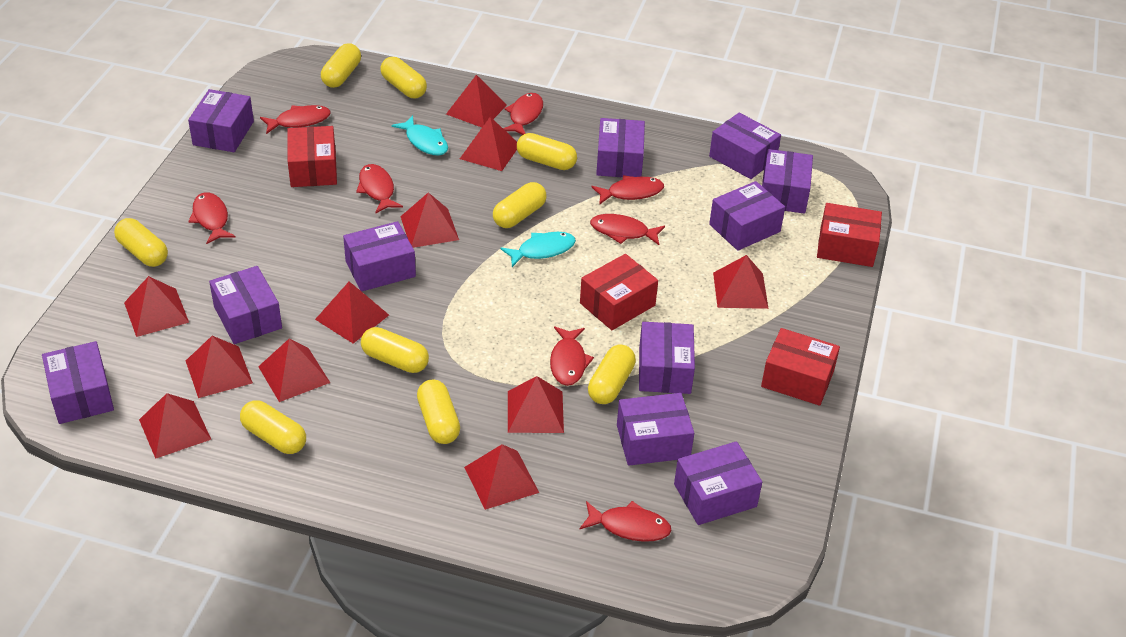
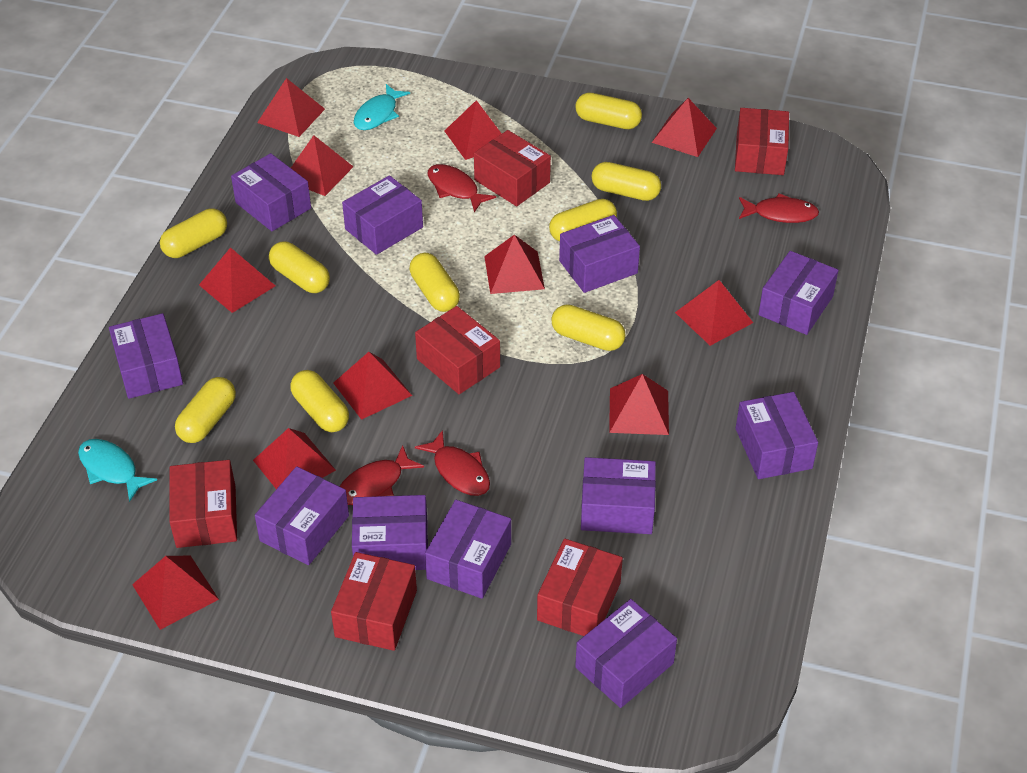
red box: 4 -> 6
red fish: 8 -> 4

